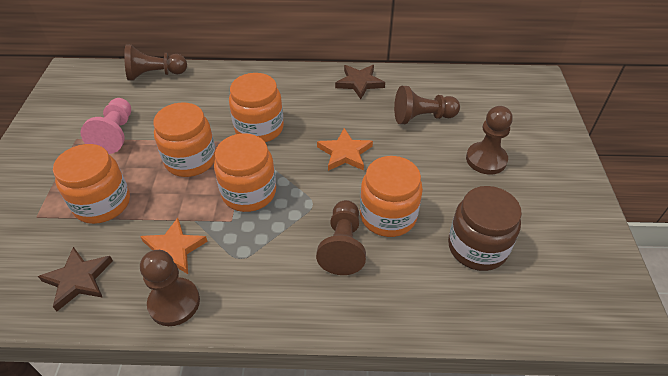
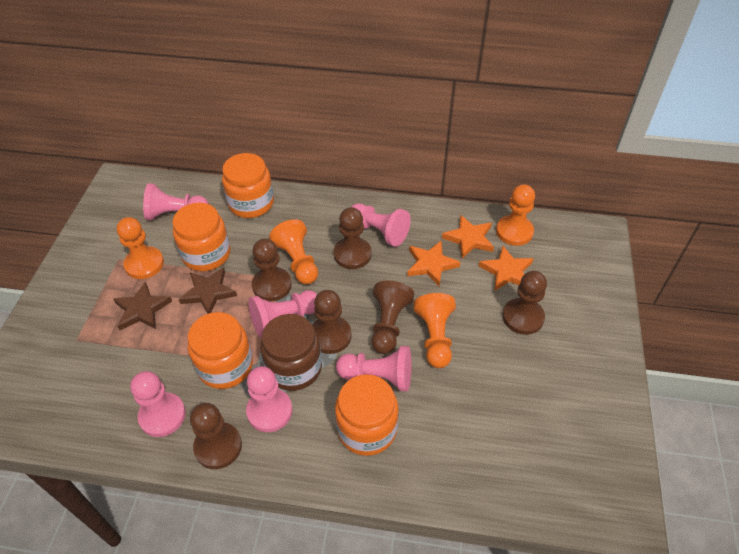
brown pawn: 5 -> 6
orange jar: 5 -> 4
orange pawn: 0 -> 4
orange star: 2 -> 3
pink pawn: 1 -> 6

